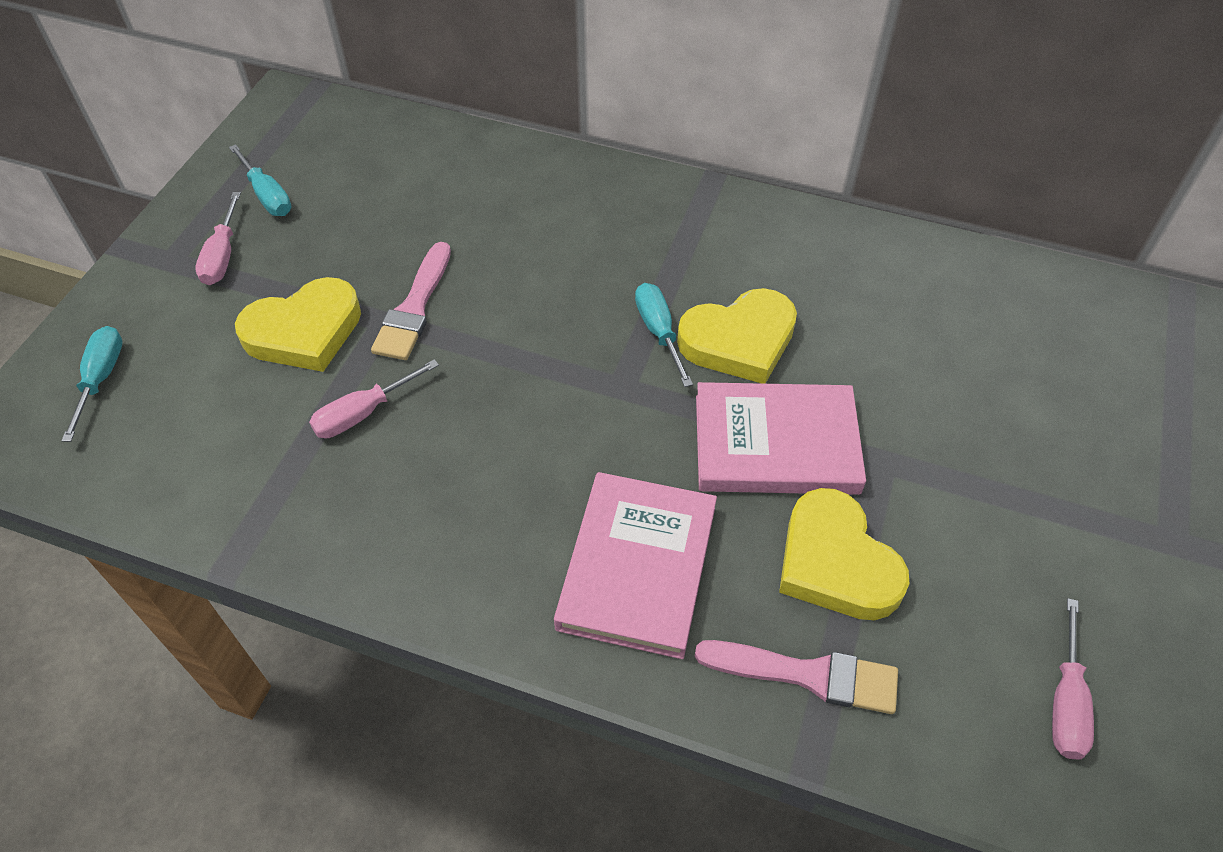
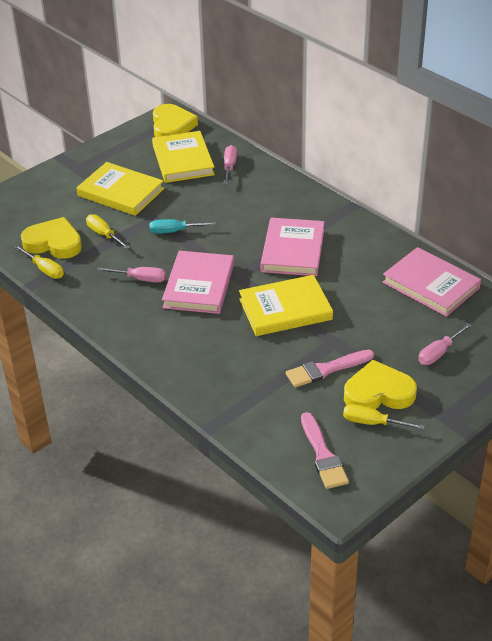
pink book: 2 -> 3
turquoise screwdriver: 3 -> 1
yellow book: 0 -> 3
yellow screwdriver: 0 -> 3

